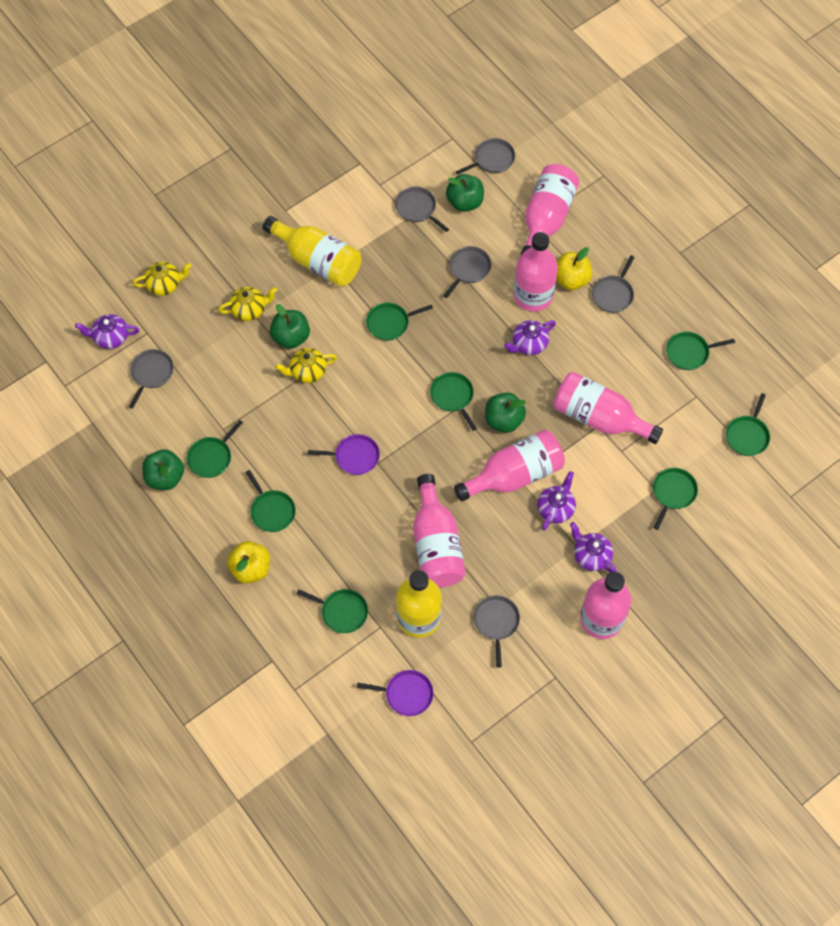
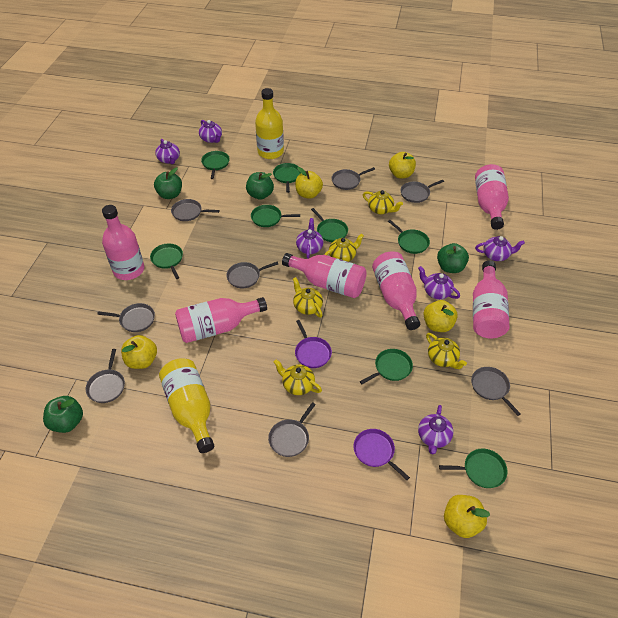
grey pan: 6 -> 8
purple teapot: 4 -> 6
yellow apple: 2 -> 5
yellow teapot: 3 -> 5

